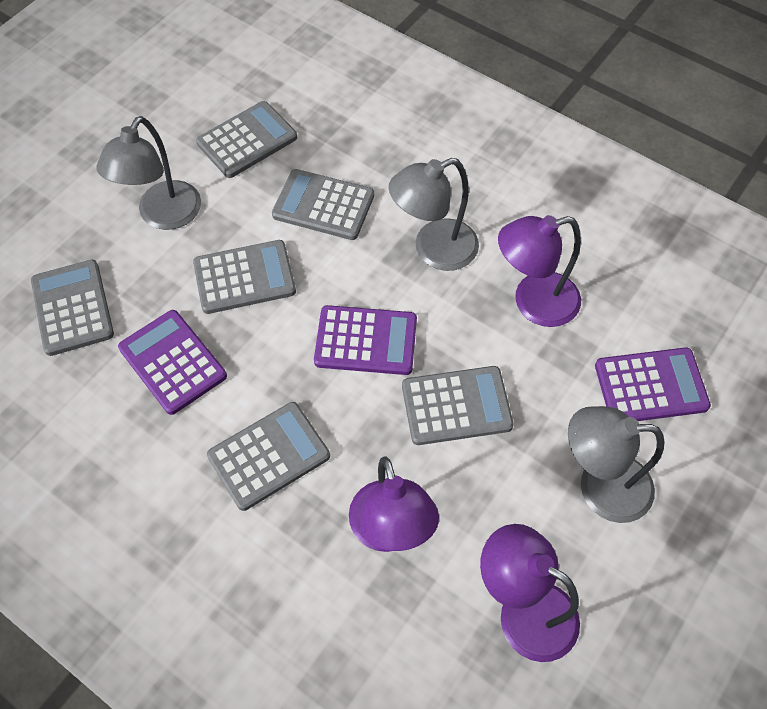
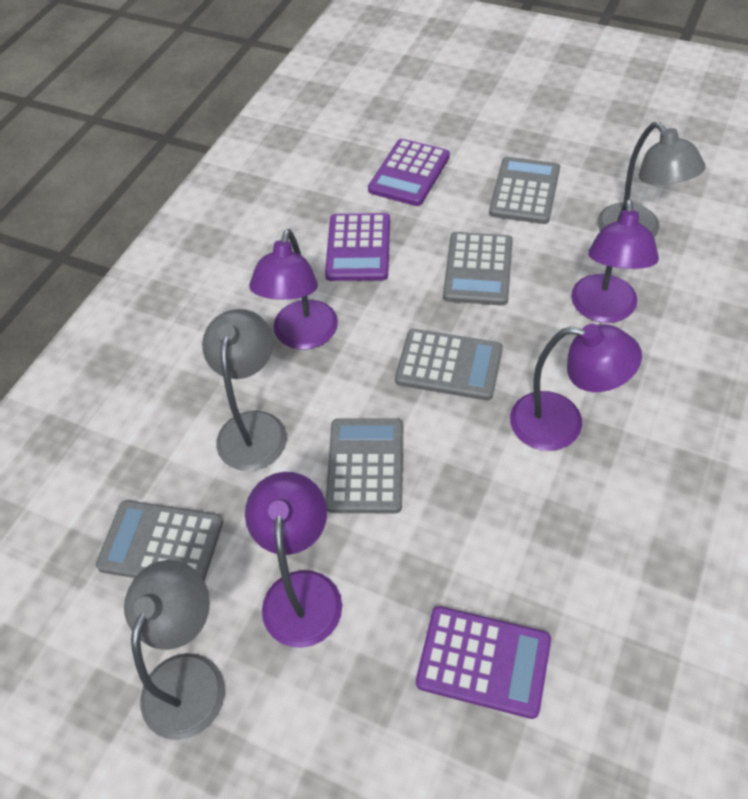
grey calculator: 6 -> 5
purple lamp: 3 -> 4

